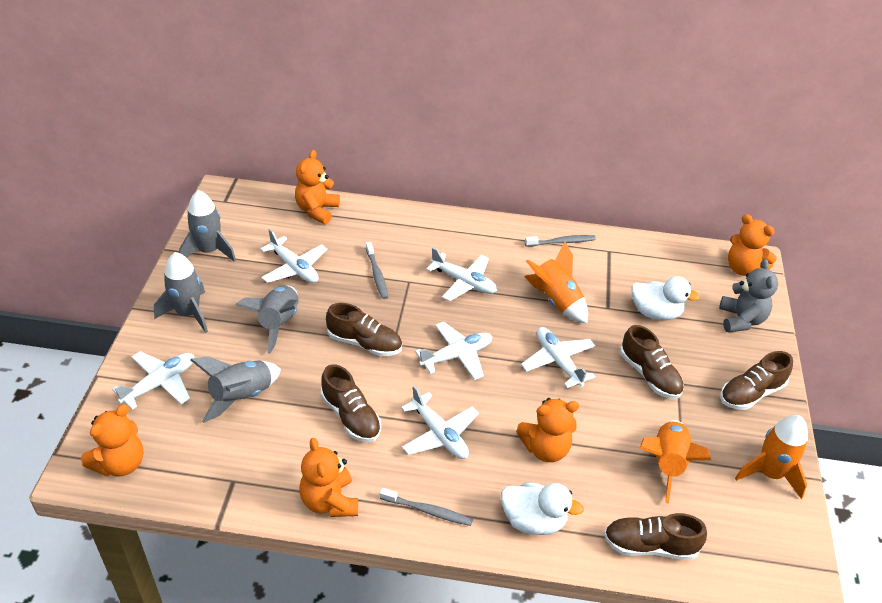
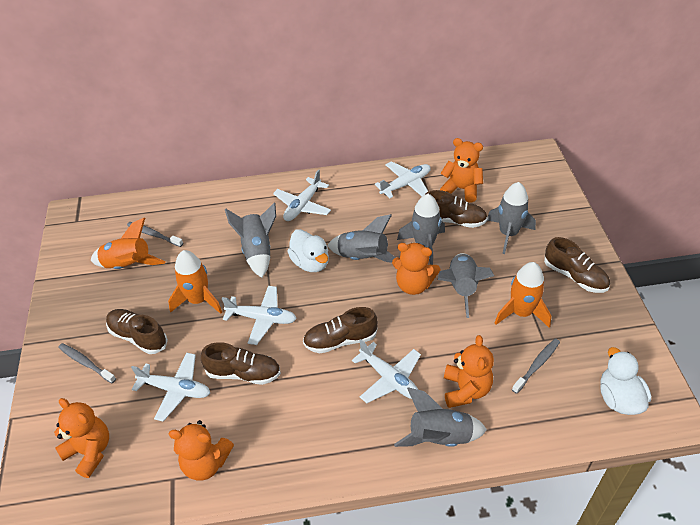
grey rocket: 4 -> 6
grey teddy bear: 1 -> 0
white plane: 6 -> 5

